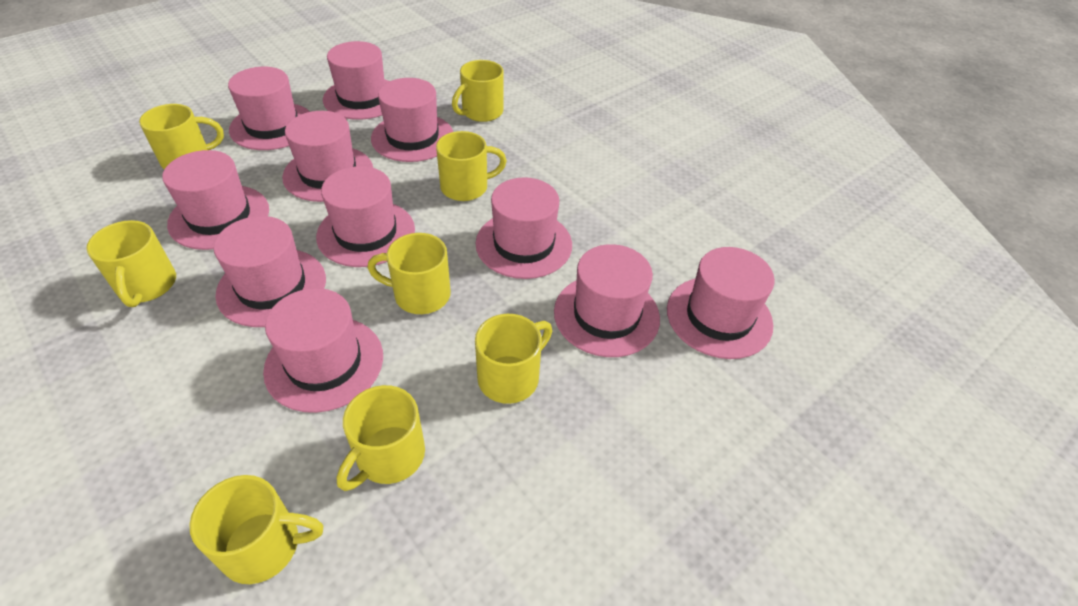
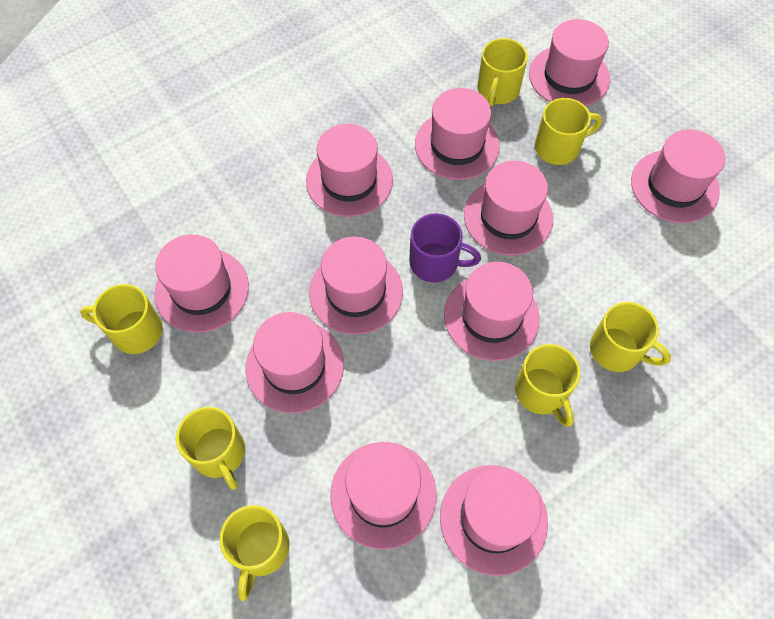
purple mug: 0 -> 1
yellow mug: 8 -> 7

